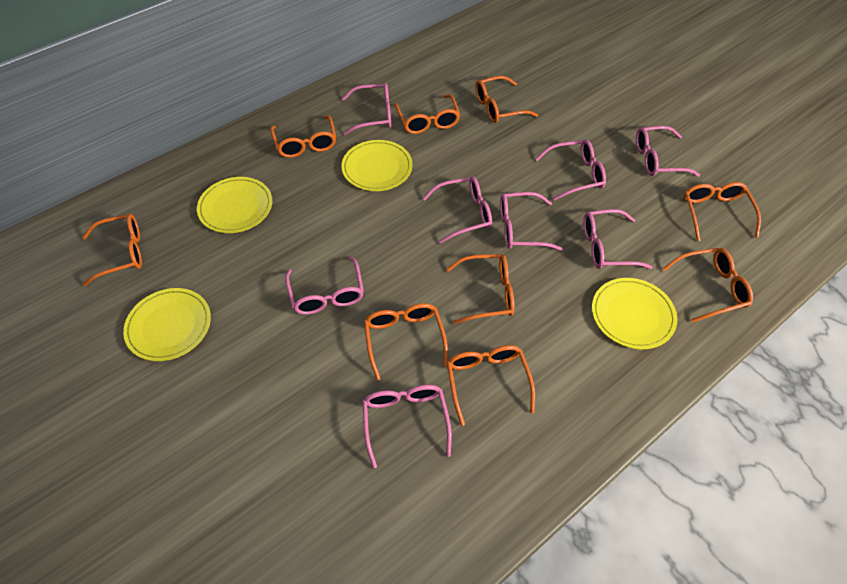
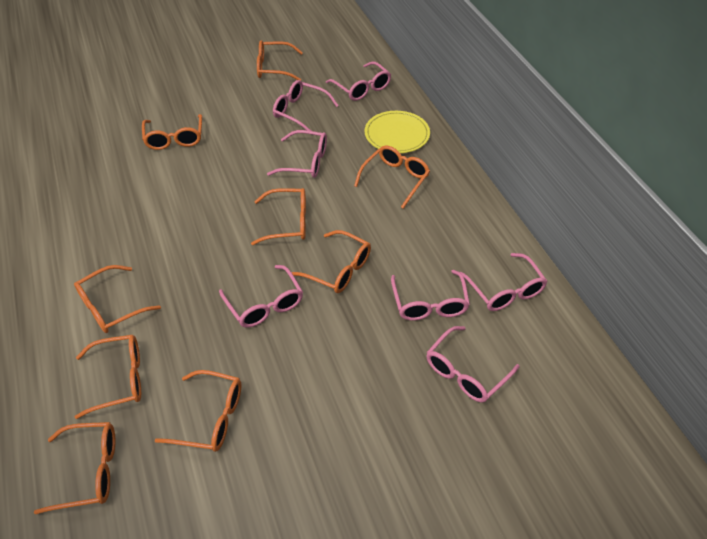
pink glasses: 8 -> 7
yellow plate: 4 -> 1

